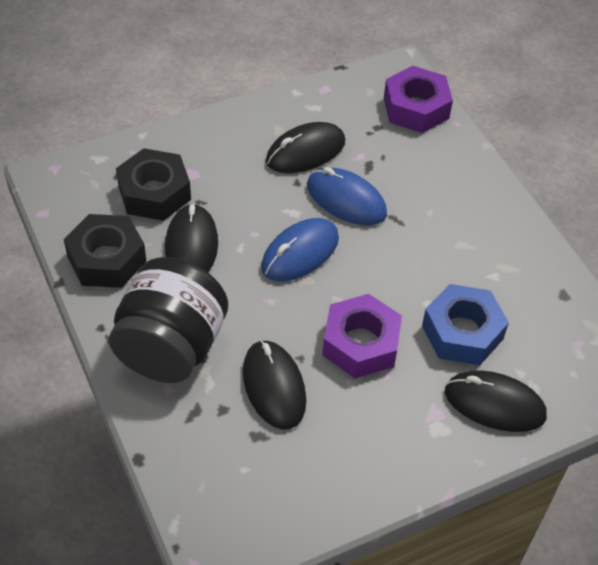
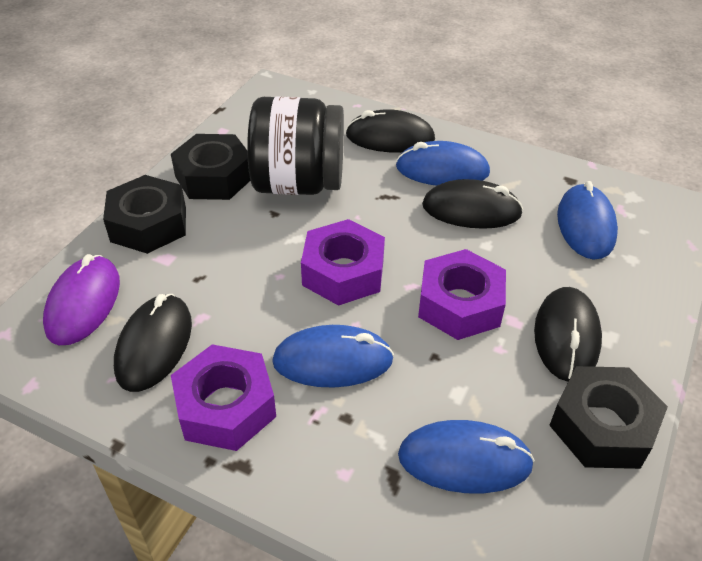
black nut: 2 -> 3
blue mouse: 2 -> 4
blue nut: 1 -> 0
purple mouse: 0 -> 1
purple nut: 2 -> 3

